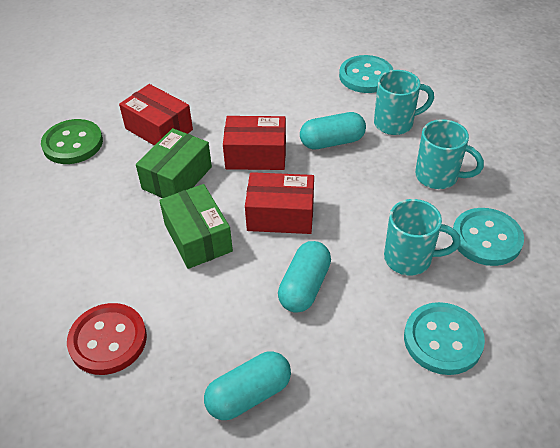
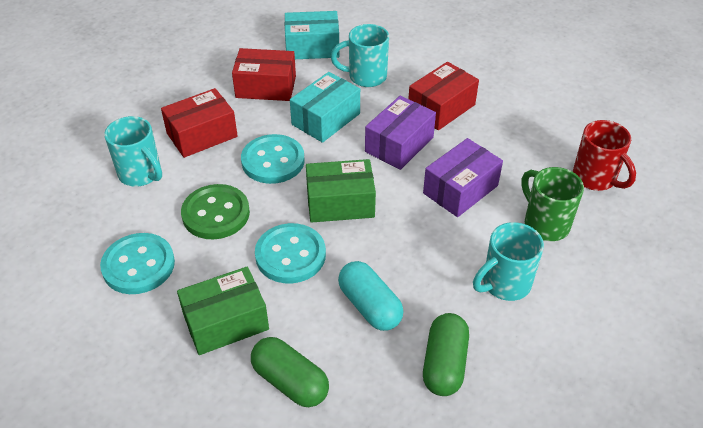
green capsule: 0 -> 2
green mug: 0 -> 1
purple box: 0 -> 2
red button: 1 -> 0
red mug: 0 -> 1
turquoise box: 0 -> 2
turquoise capsule: 3 -> 1

